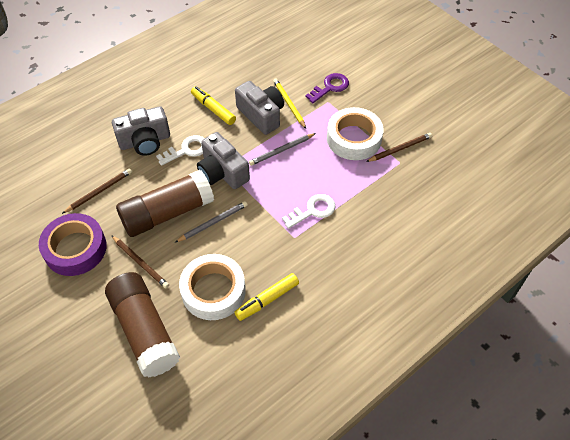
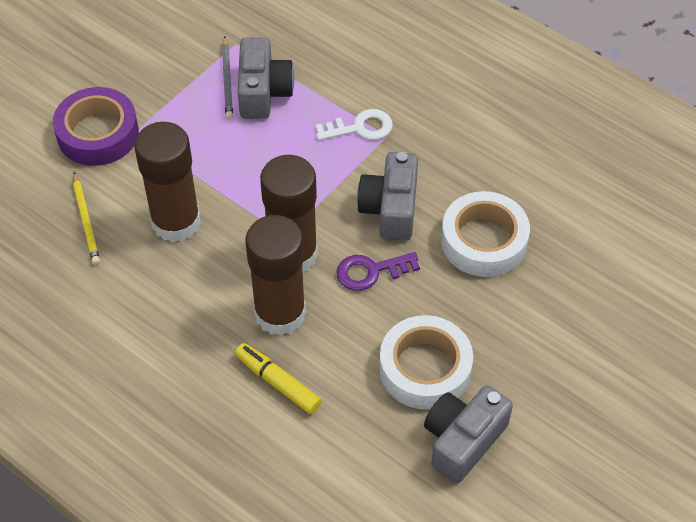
brown glue stick: 2 -> 3
brown pencil: 3 -> 0
grey pencil: 2 -> 1
white key: 2 -> 1
yellow marker: 2 -> 1

